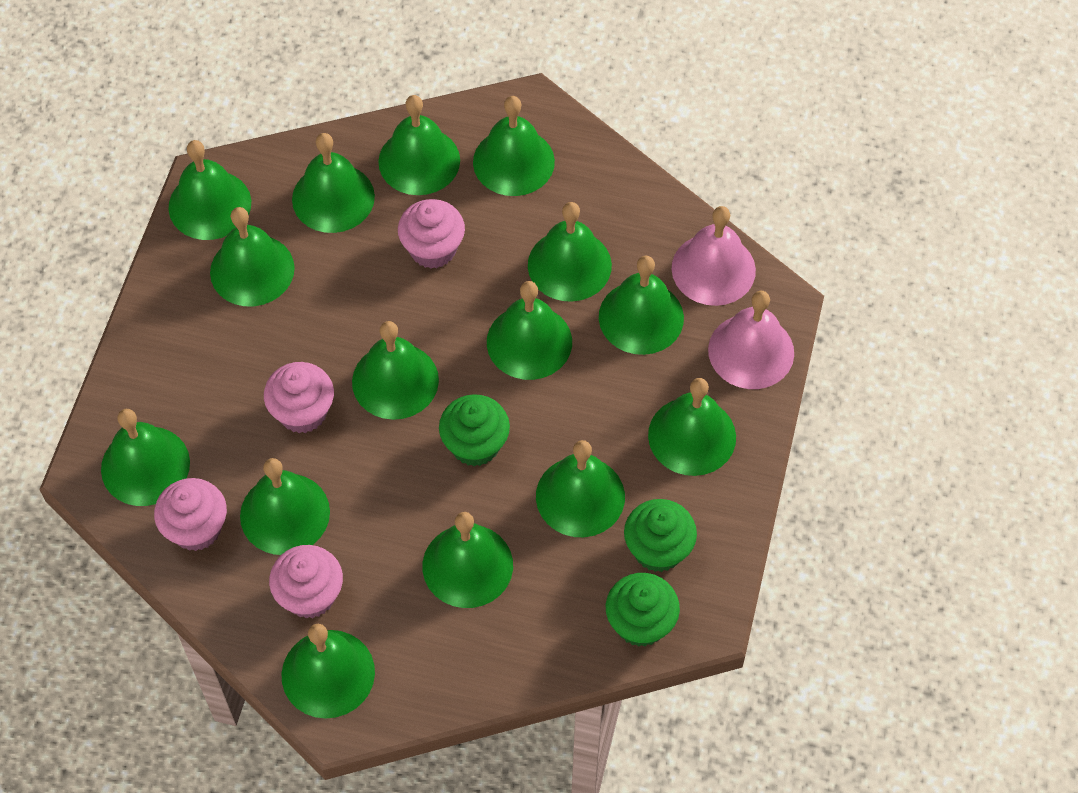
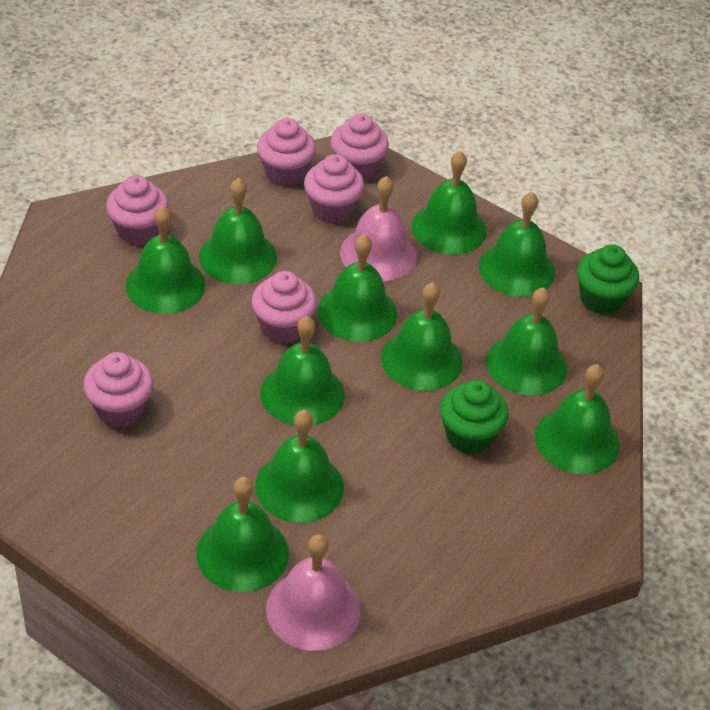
green bell: 15 -> 11
green cupcake: 3 -> 2
pink cupcake: 4 -> 6

